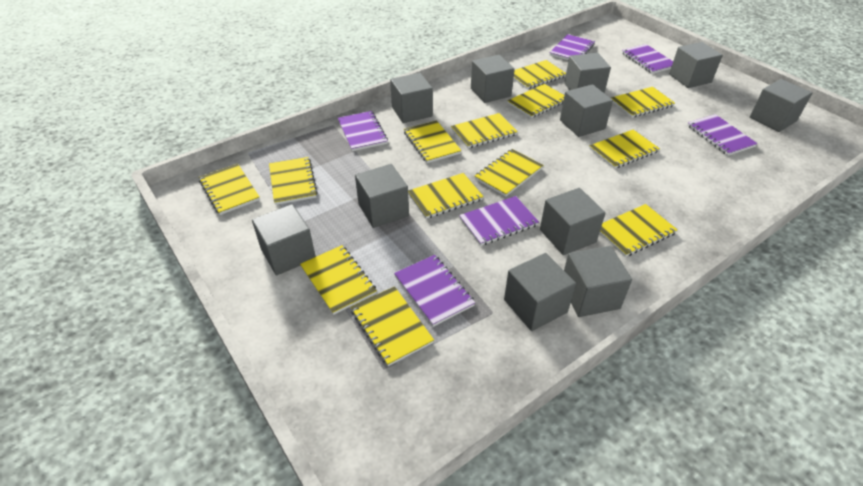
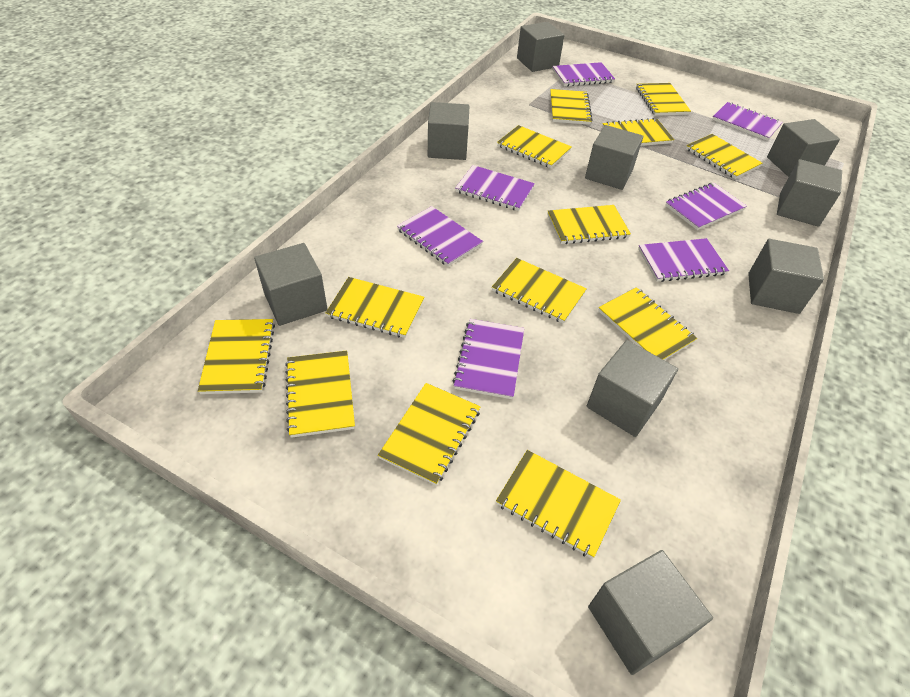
grey cube: 11 -> 9
purple notebook: 6 -> 7

